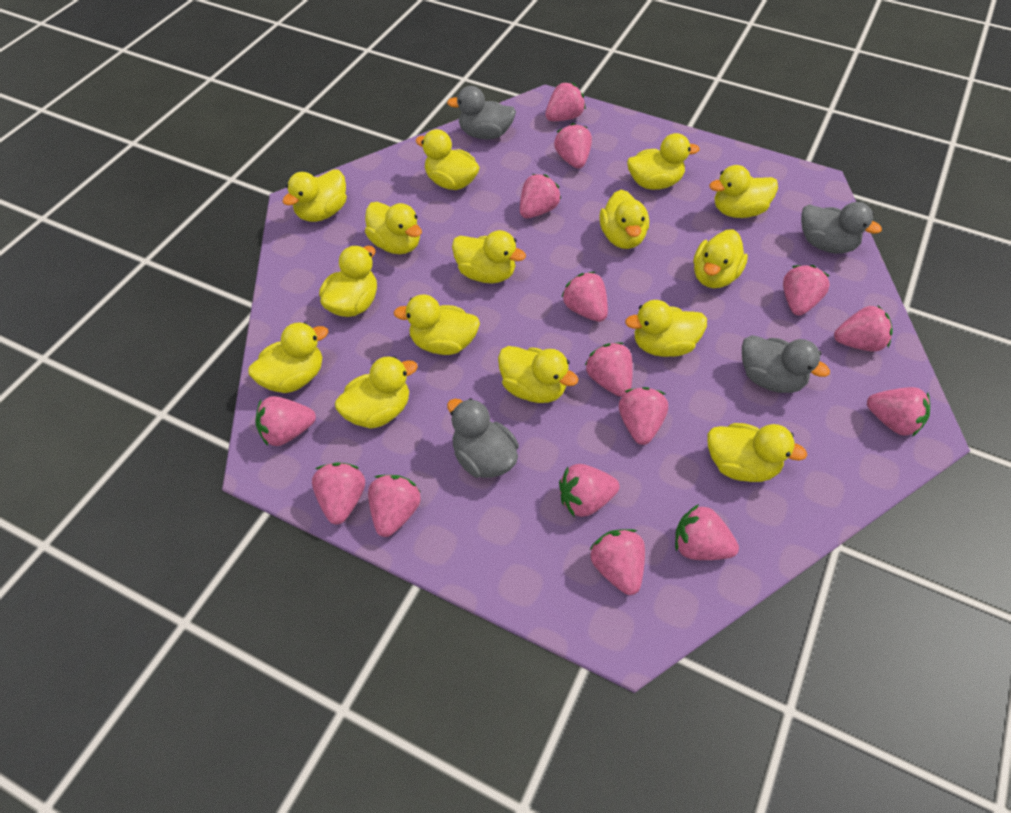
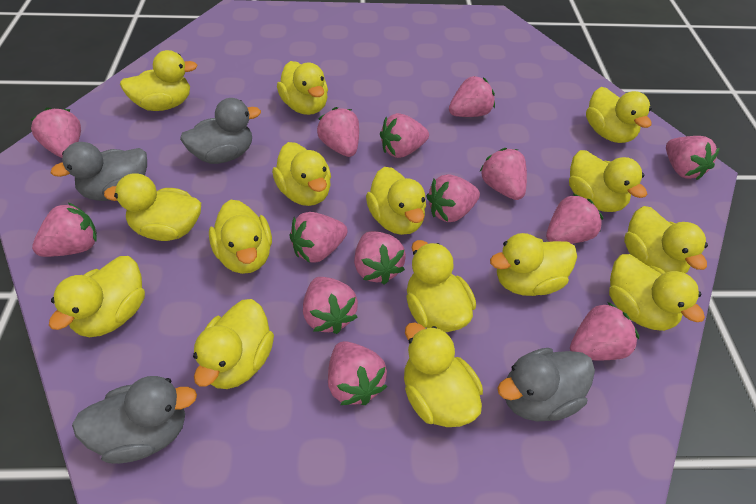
pink strawberry: 15 -> 14

